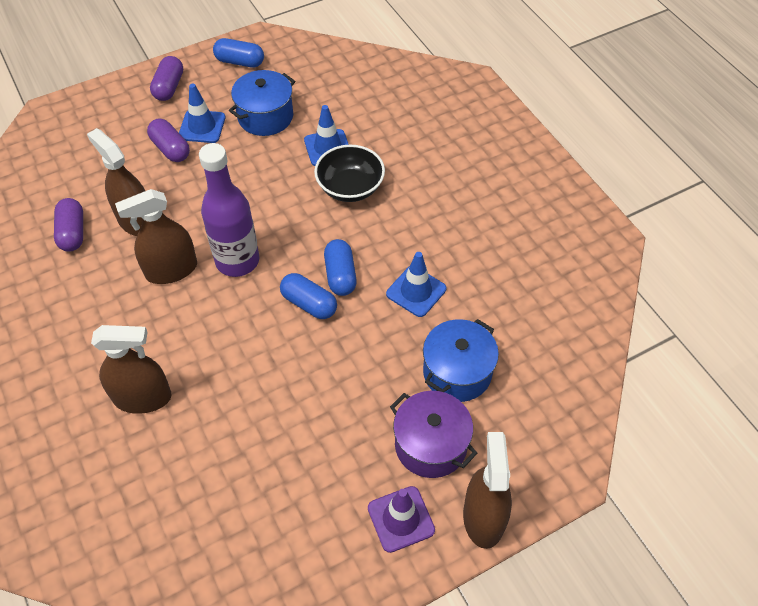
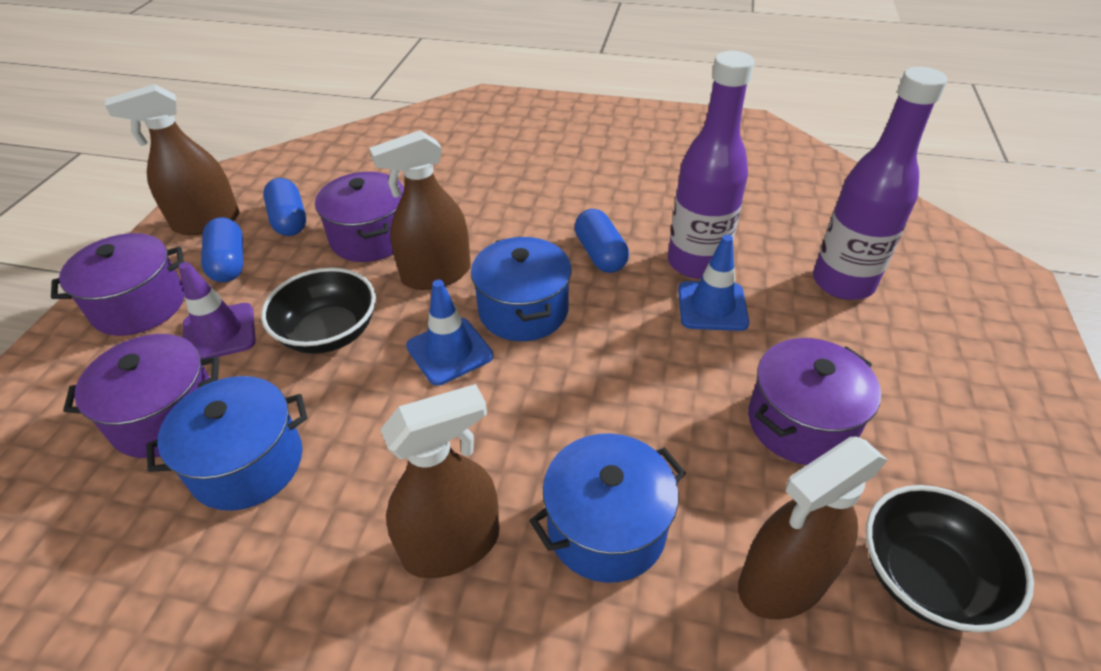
black bowl: 1 -> 2
blue pot: 2 -> 3
blue traffic cone: 3 -> 2
purple bottle: 1 -> 2
purple capsule: 3 -> 0
purple pot: 1 -> 4

